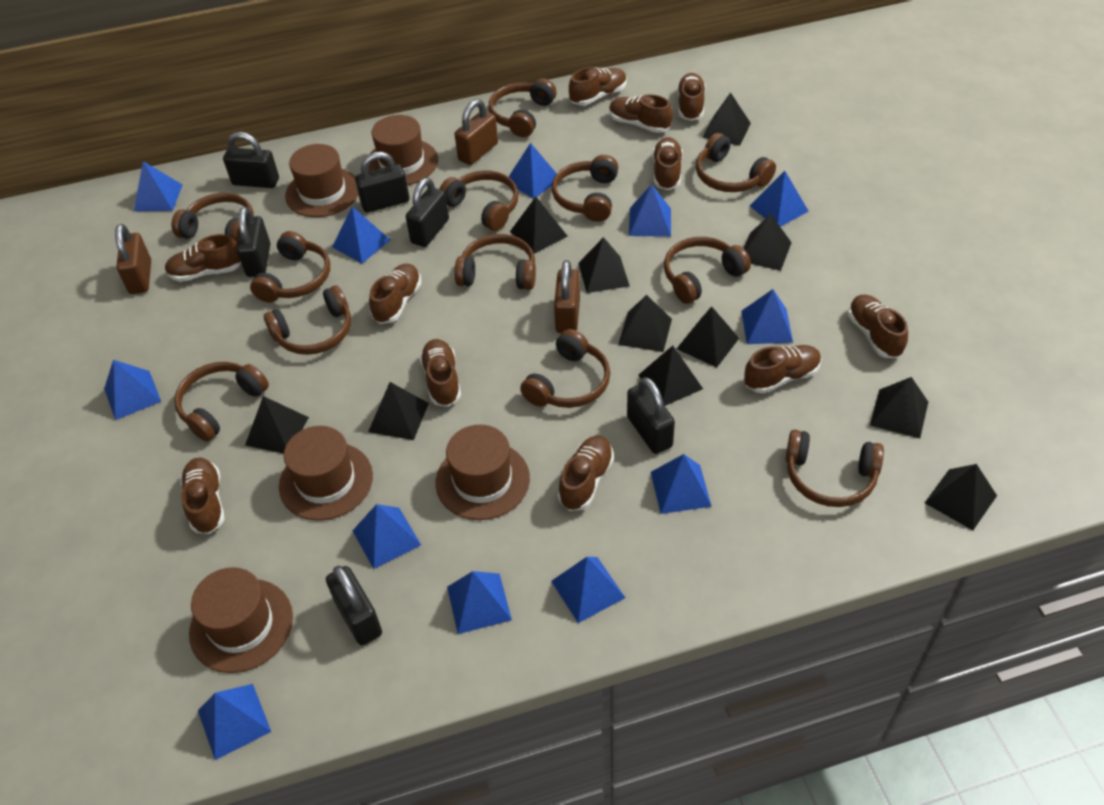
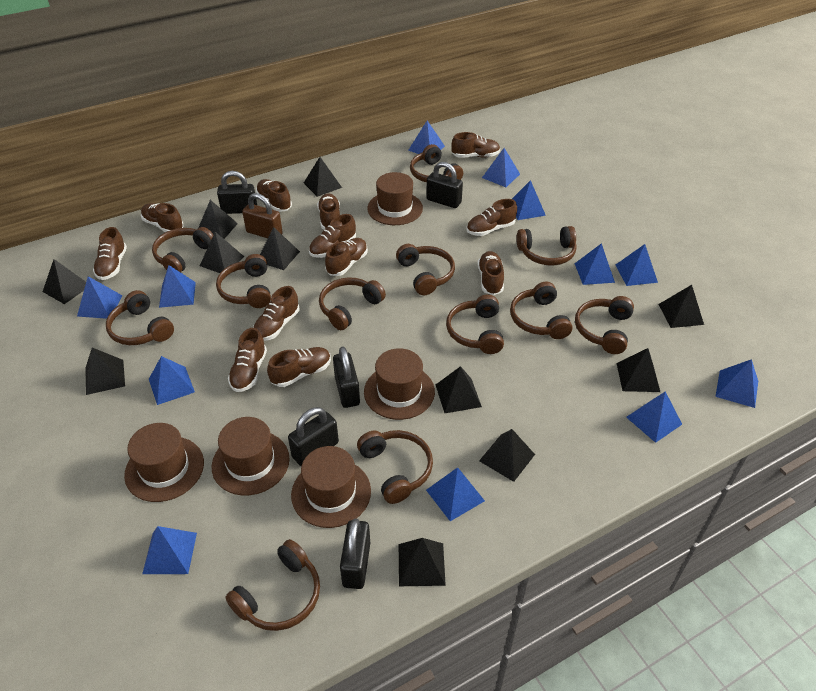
black padlock: 6 -> 5
brown padlock: 3 -> 1
brown shoe: 11 -> 12

